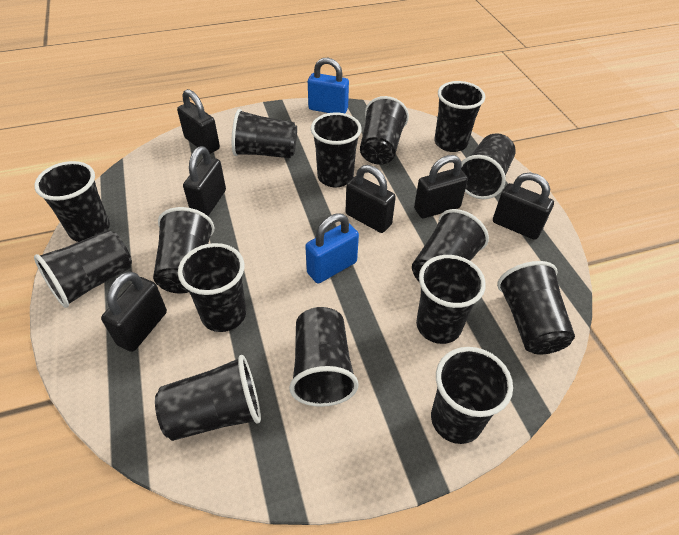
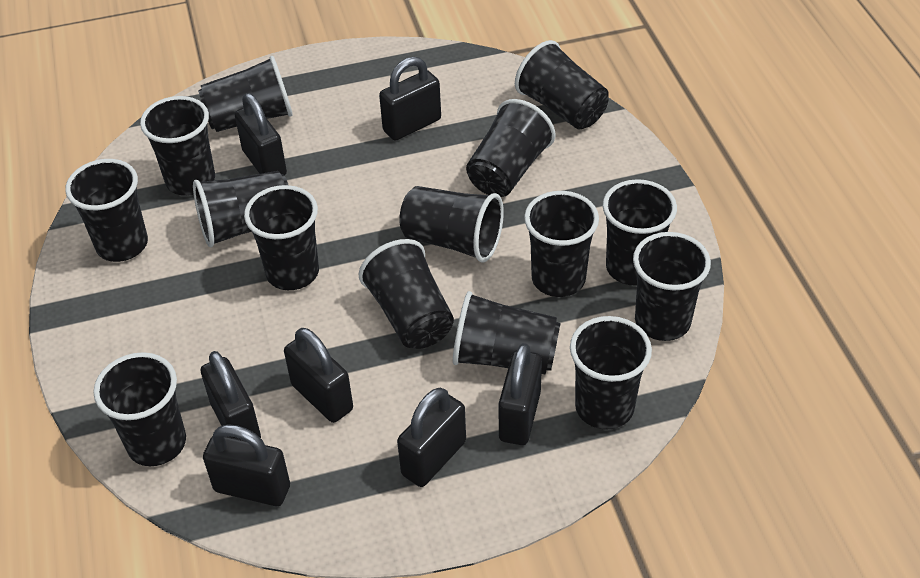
black padlock: 6 -> 7
blue padlock: 2 -> 0

